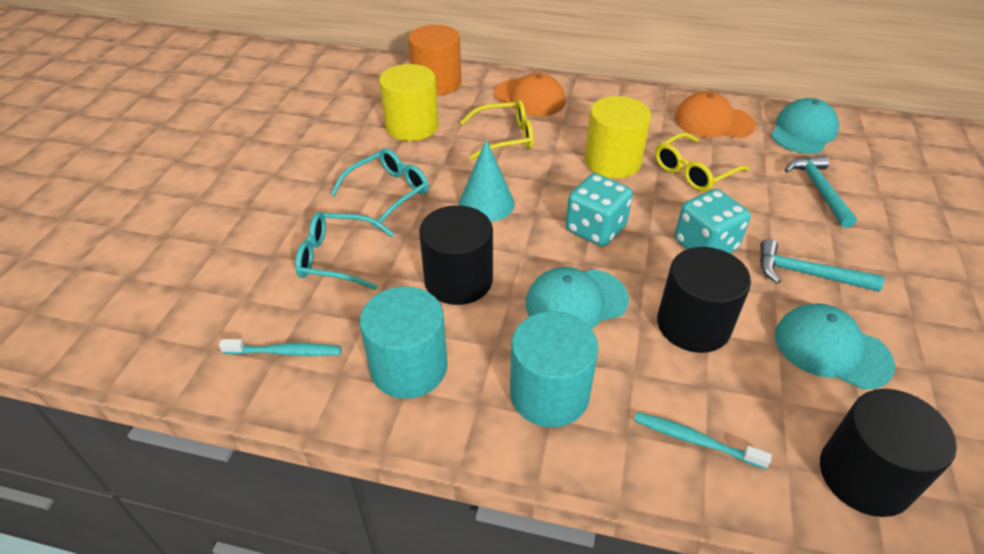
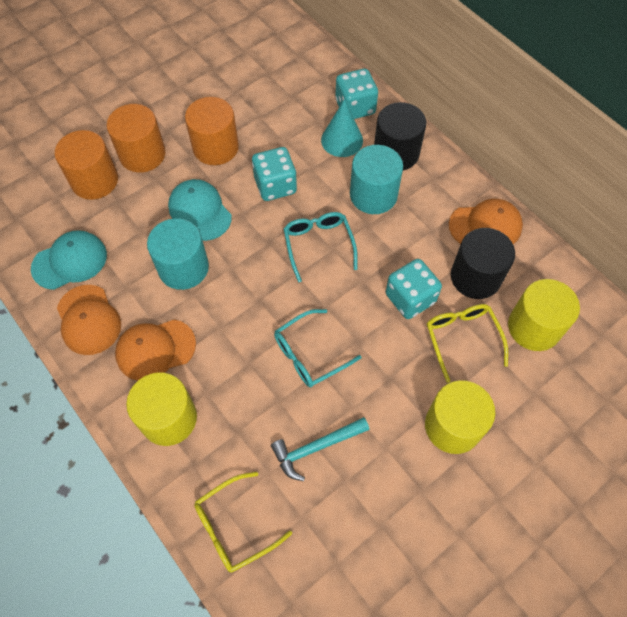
black cylinder: 3 -> 2
orange cap: 2 -> 3
orange cylinder: 1 -> 3
turquoise cap: 3 -> 2
turquoise dice: 2 -> 3
turquoise hammer: 2 -> 1
turquoise toothbrush: 2 -> 0
yellow cylinder: 2 -> 3

